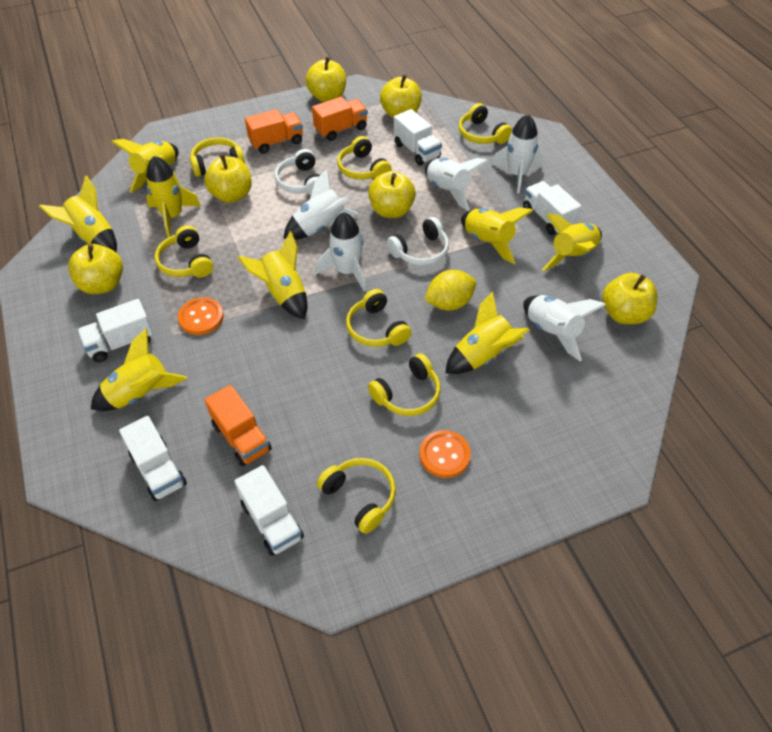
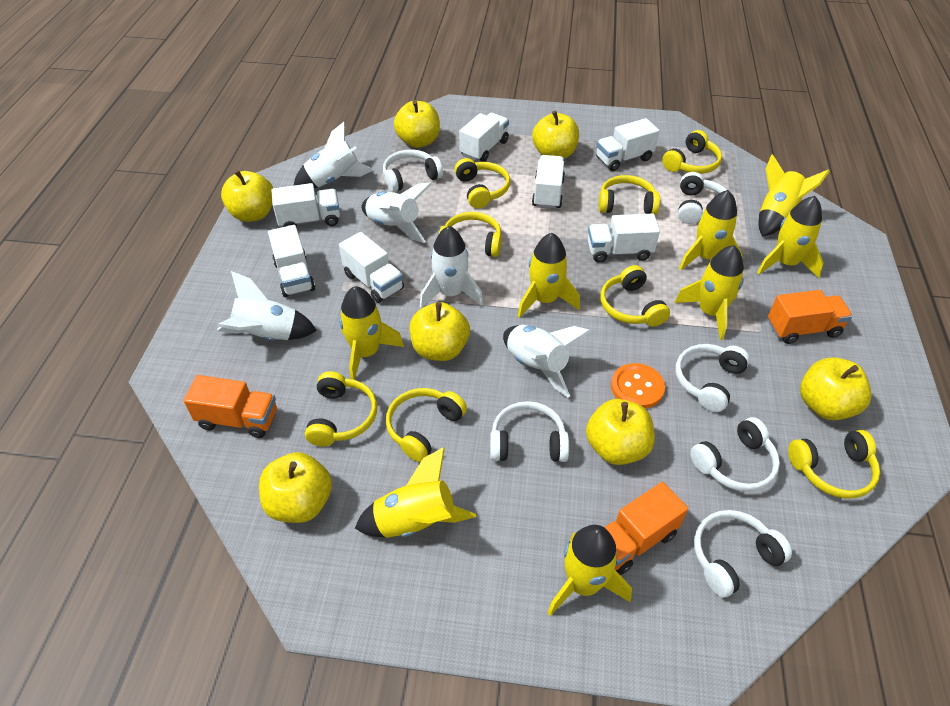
orange button: 2 -> 1
white headphones: 2 -> 6
white truck: 5 -> 7
yellow apple: 6 -> 7
yellow headphones: 7 -> 8
yellow lemon: 1 -> 0

